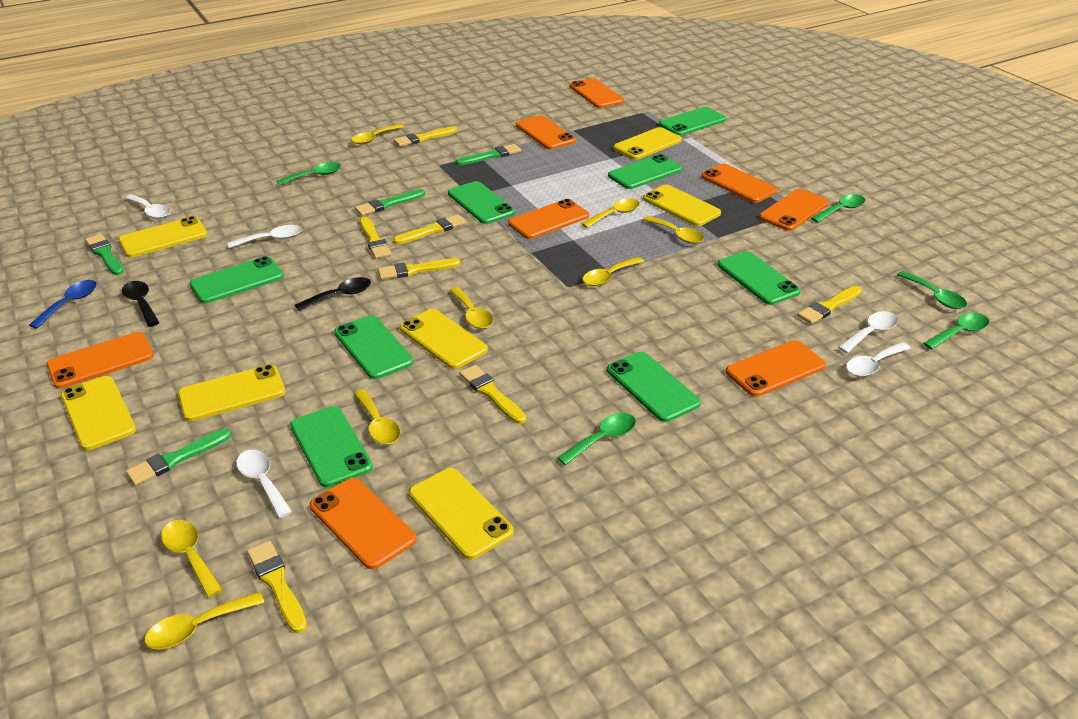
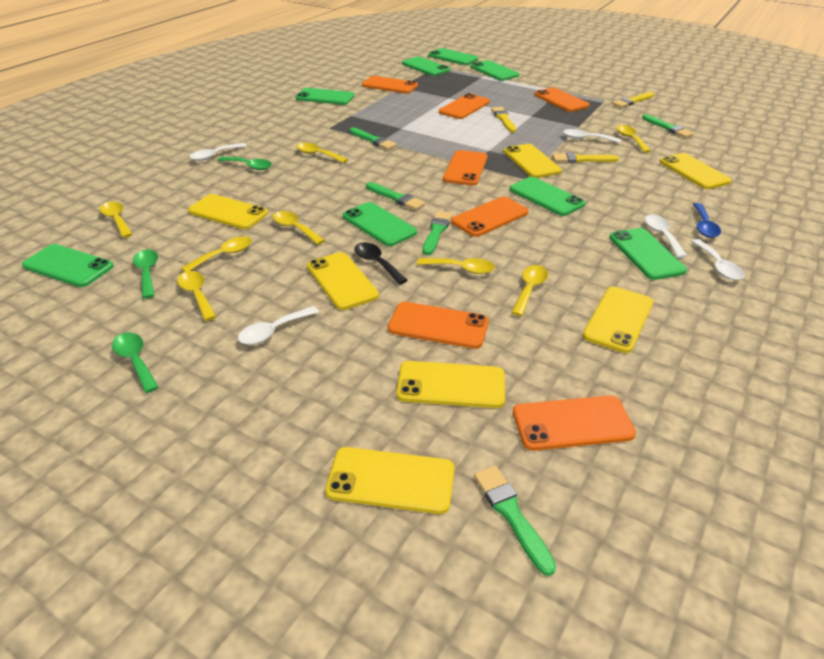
black spoon: 2 -> 1
green brush: 4 -> 5
green spoon: 5 -> 3
orange phone: 8 -> 7
yellow brush: 7 -> 3

